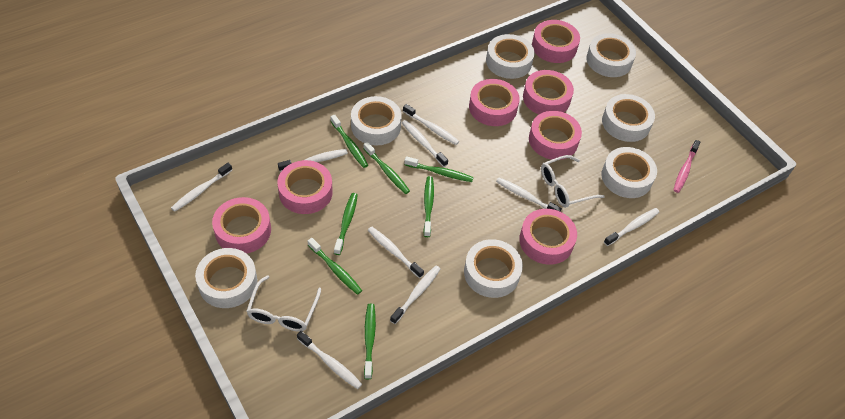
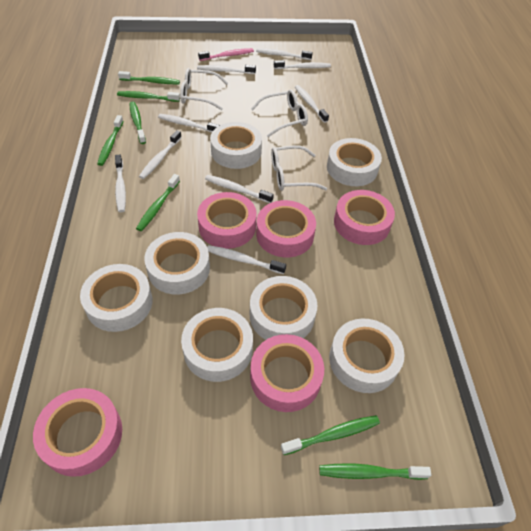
pink tape: 7 -> 5
white glasses: 2 -> 3

